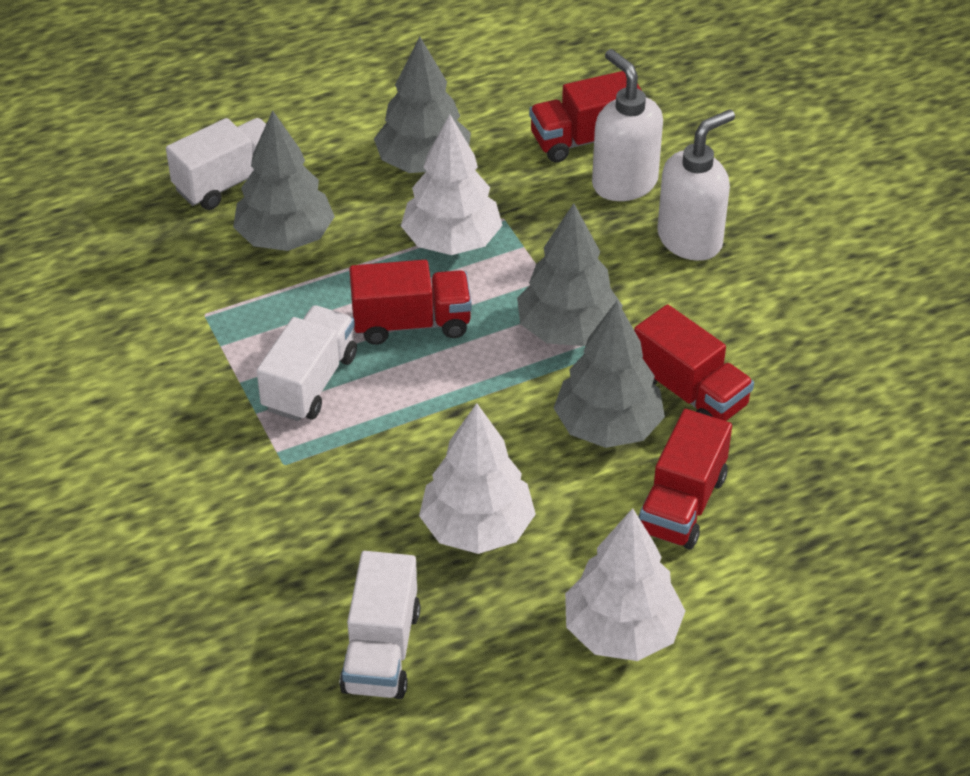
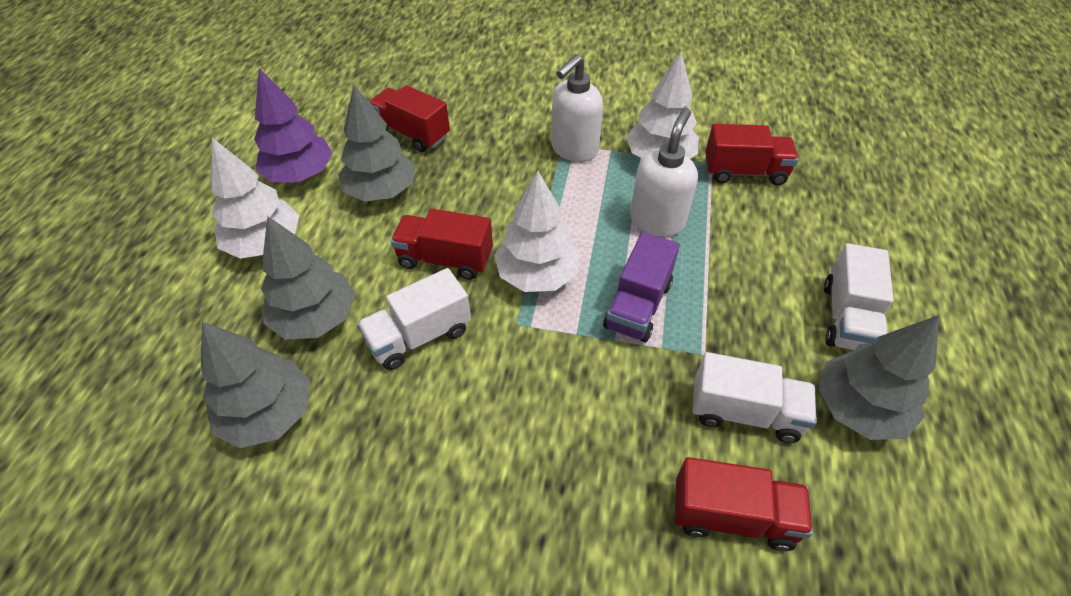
purple tree: 0 -> 1
purple truck: 0 -> 1

